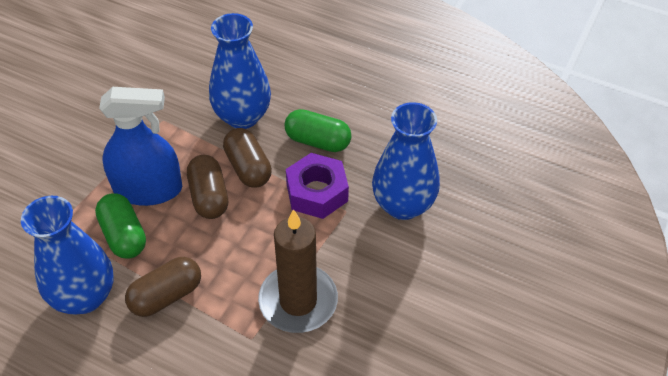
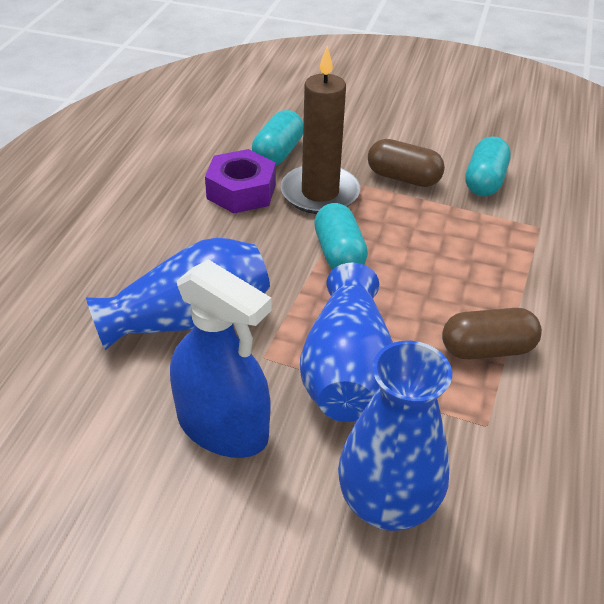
brown capsule: 3 -> 2
green capsule: 2 -> 0
turquoise capsule: 0 -> 3

